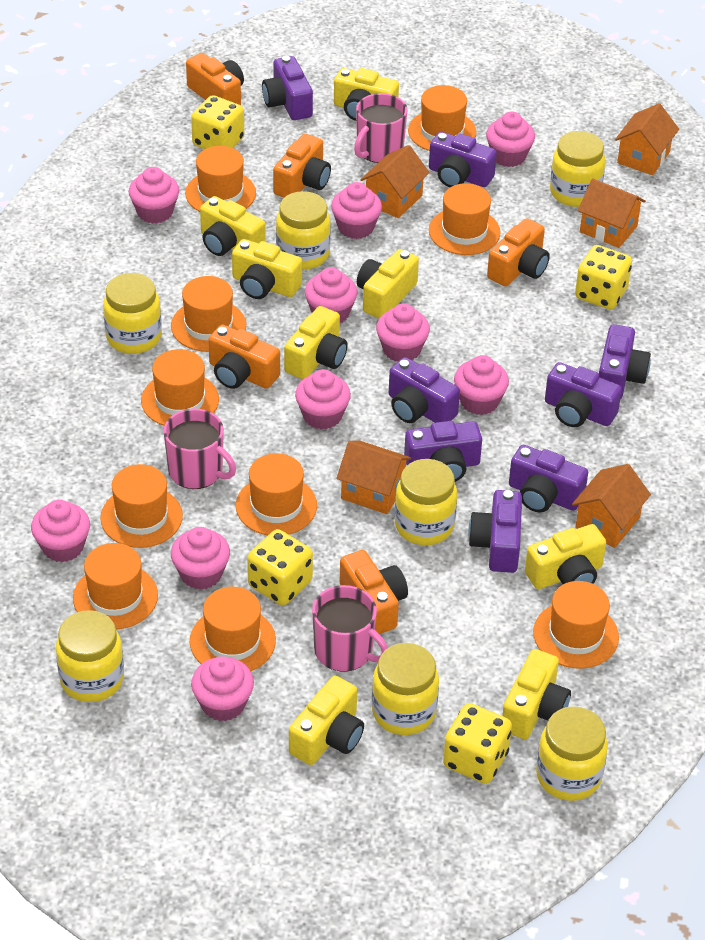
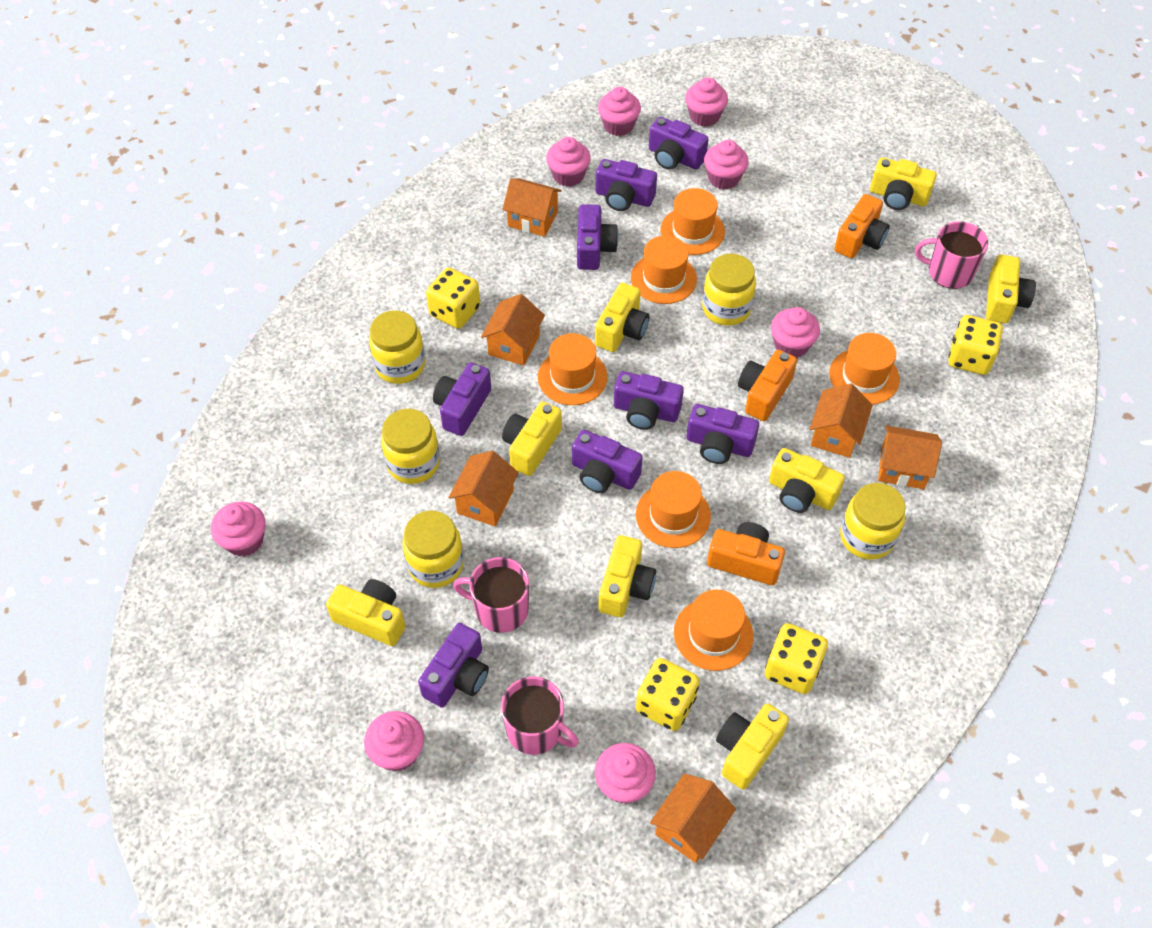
orange camera: 5 -> 3
orange hat: 10 -> 6
orange house: 5 -> 6
pink cupcake: 10 -> 8
yellow jar: 7 -> 5

